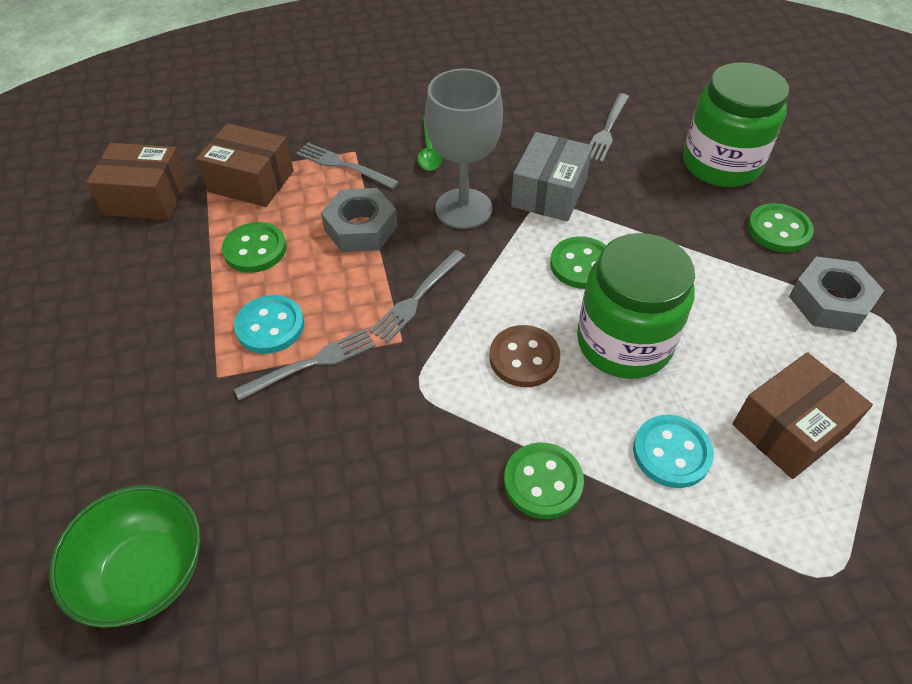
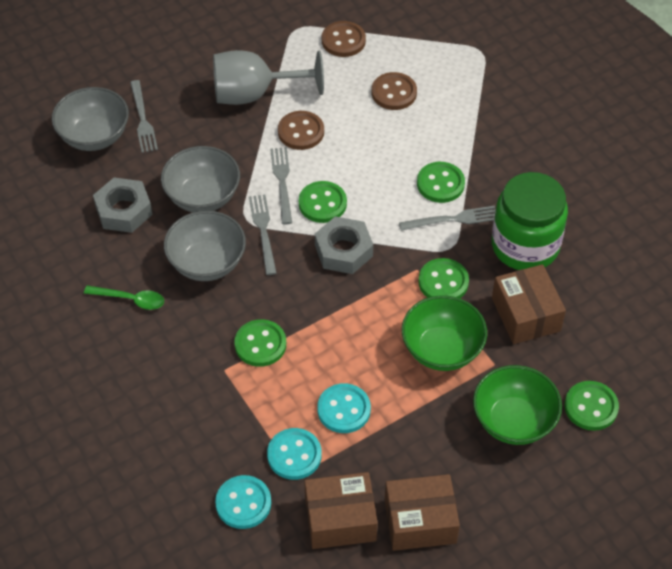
brown button: 1 -> 3
green bowl: 1 -> 2
green button: 4 -> 5
green jar: 2 -> 1
grey bowl: 0 -> 3
grey box: 1 -> 0
turquoise button: 2 -> 3

